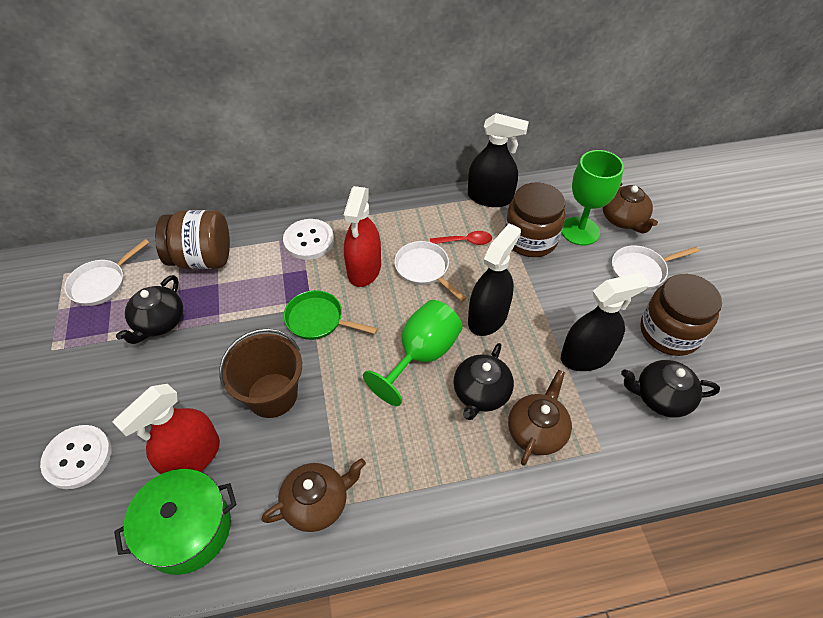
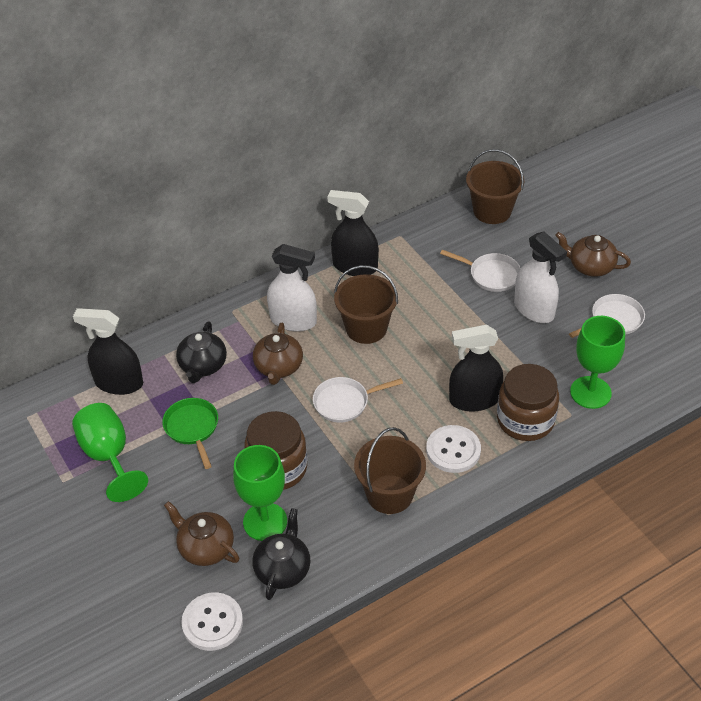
black teapot: 3 -> 2
brown bucket: 1 -> 3
brown jar: 3 -> 2
green goblet: 2 -> 3
green pot: 1 -> 0
red spoon: 1 -> 0
red spray bottle: 2 -> 0
white spray bottle: 0 -> 2

